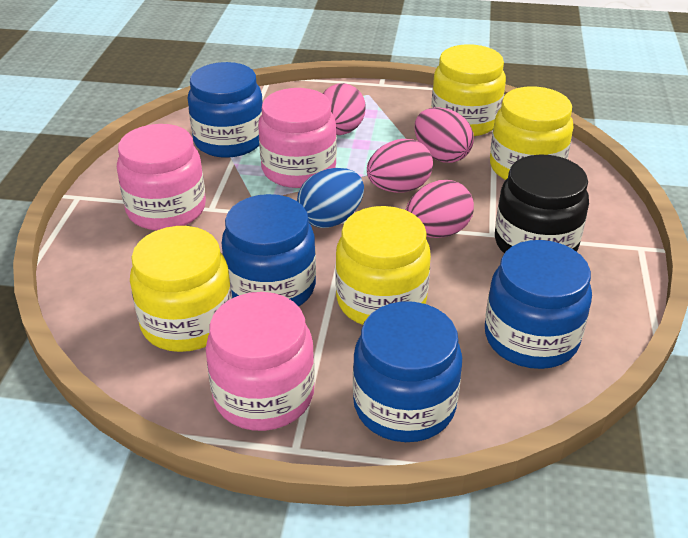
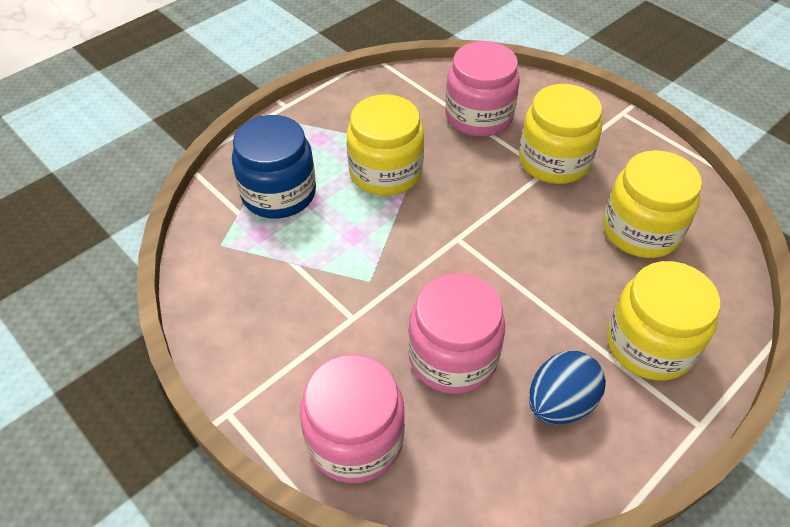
black jar: 1 -> 0
blue jar: 4 -> 1
pink egg: 4 -> 0

